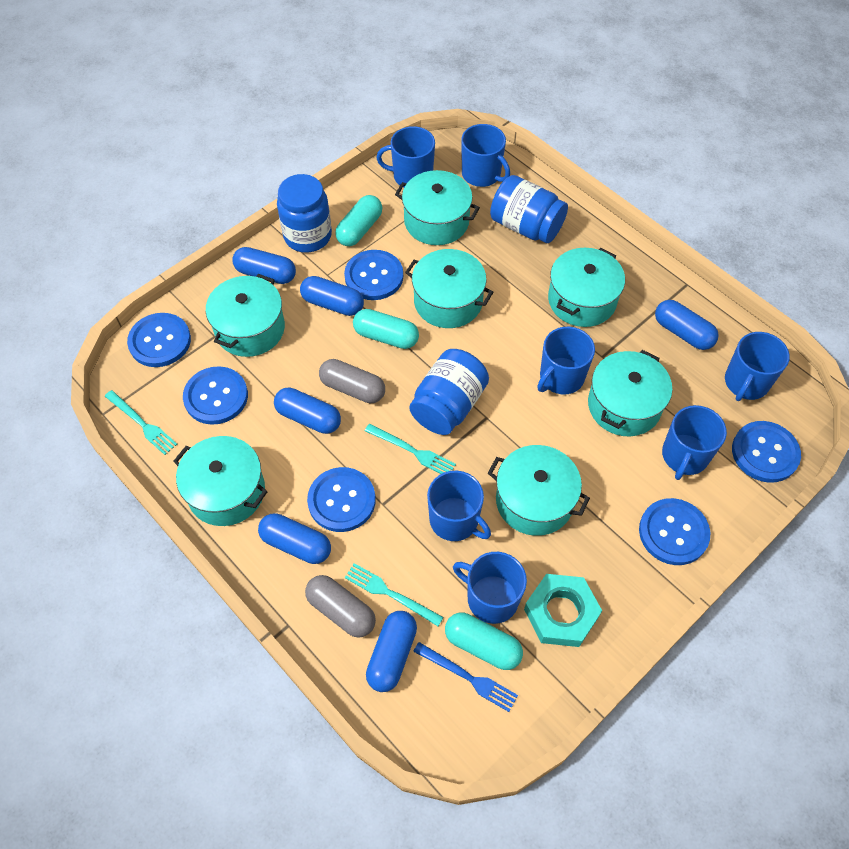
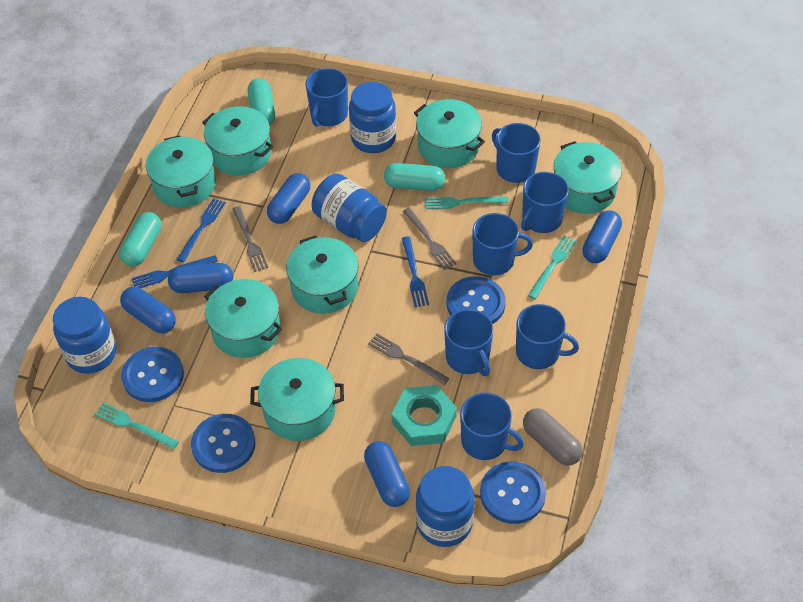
blue button: 6 -> 4
blue capsule: 6 -> 5
blue fork: 1 -> 3
blue jar: 3 -> 4
grey capsule: 2 -> 1
grey fork: 0 -> 3

